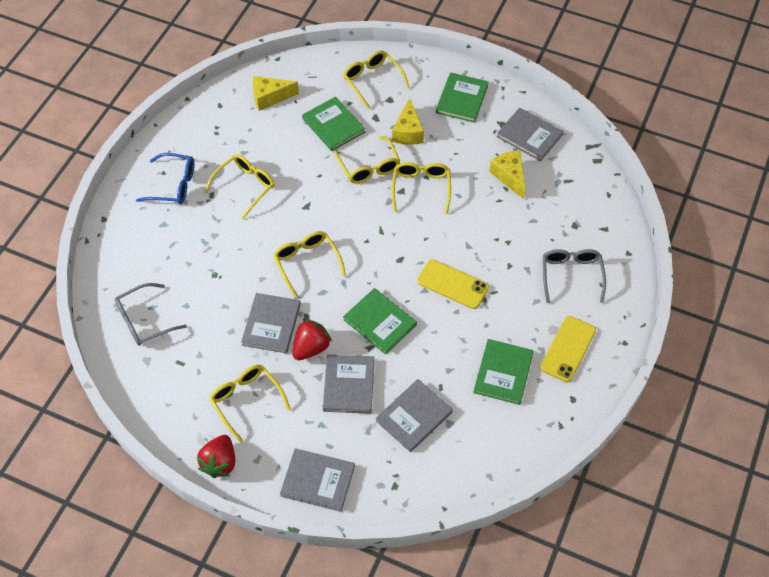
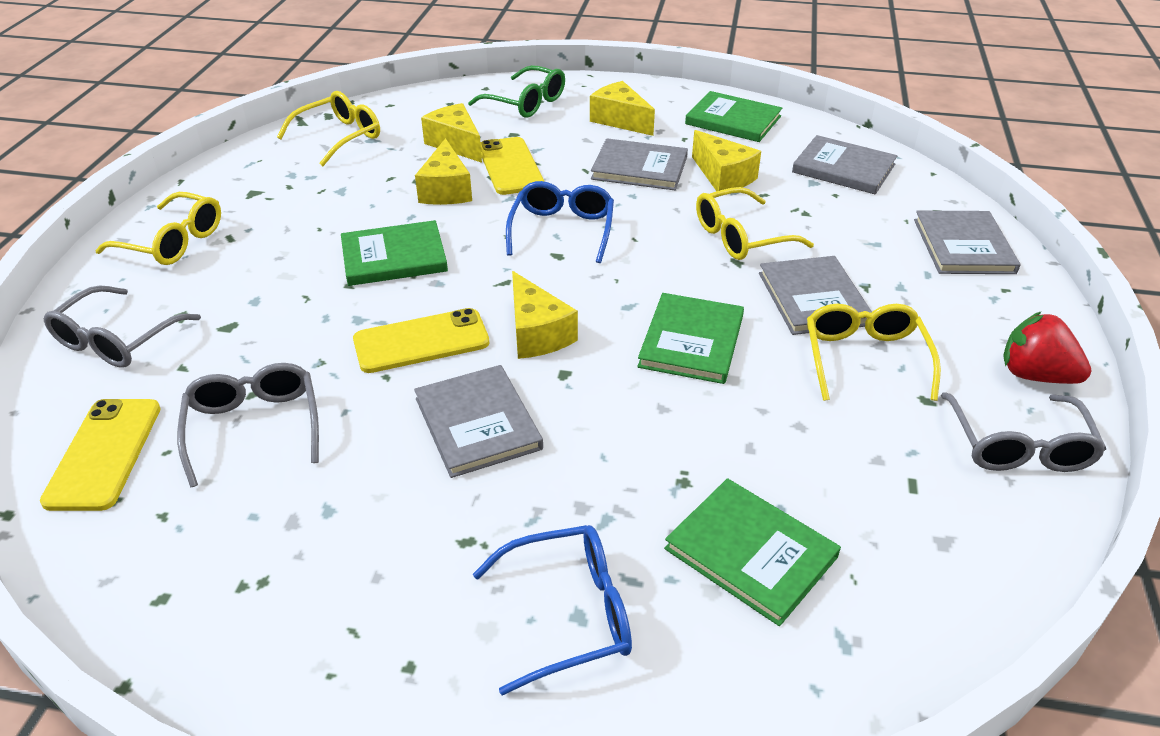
blue glasses: 1 -> 2
green glasses: 0 -> 1
grey glasses: 2 -> 3
red strawberry: 2 -> 1
yellow cheese: 3 -> 5
yellow glasses: 6 -> 4
yellow phone: 2 -> 3

